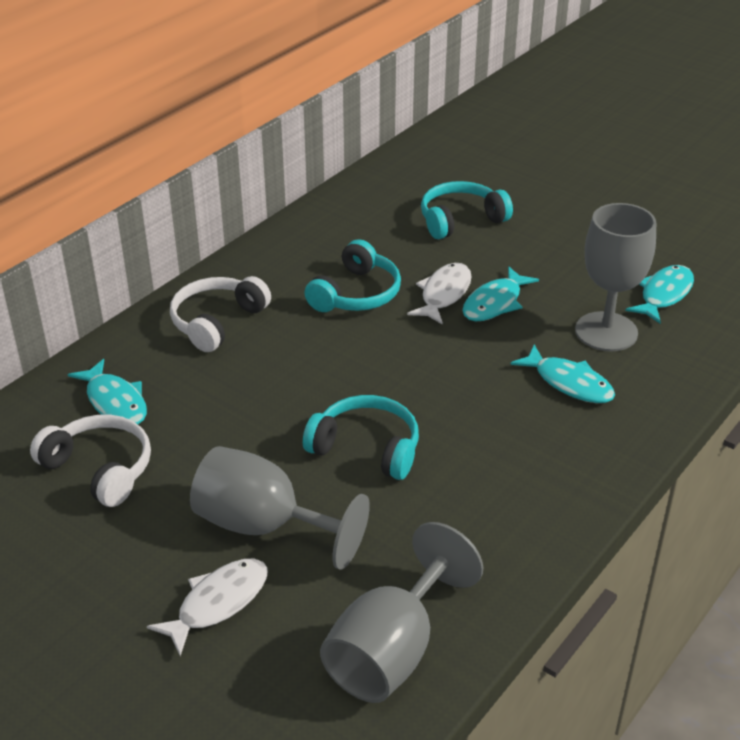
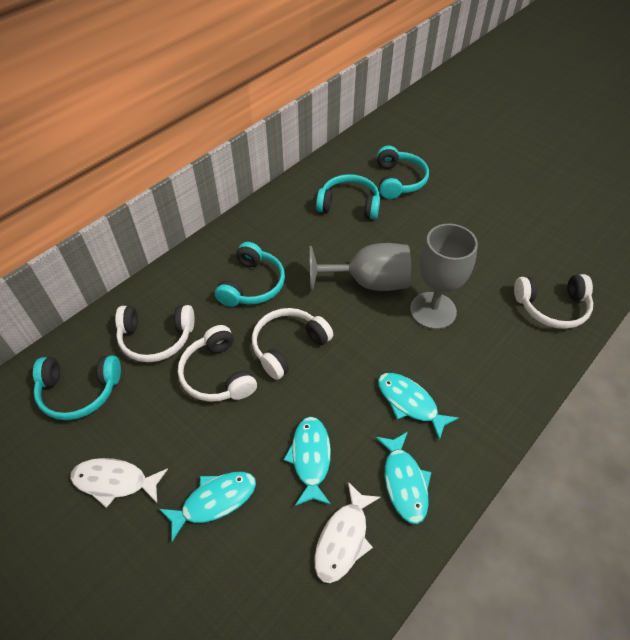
grey goblet: 3 -> 2
turquoise headphones: 3 -> 4
white headphones: 2 -> 4

